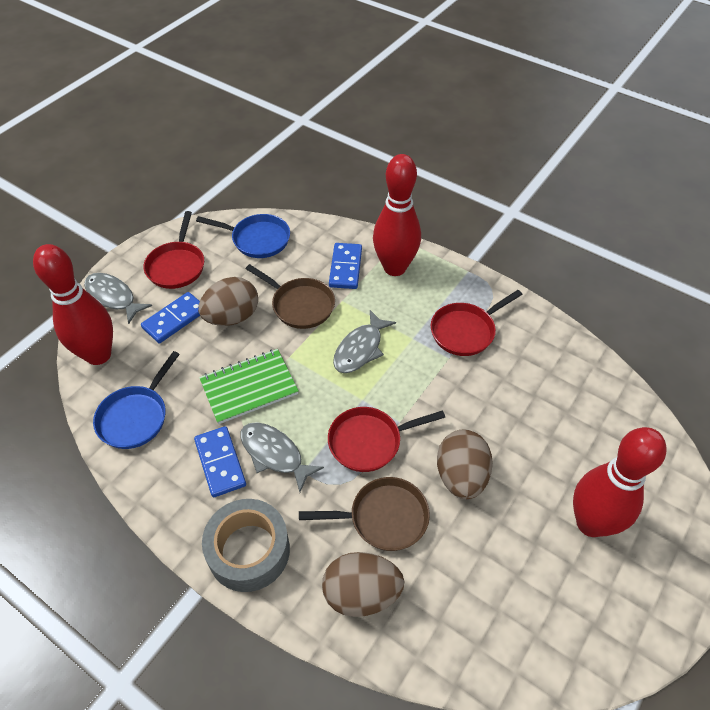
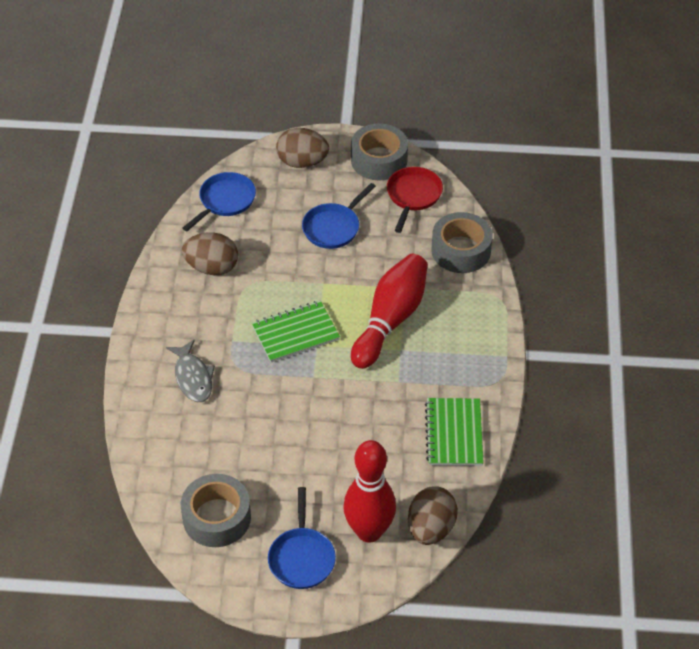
blue domino: 3 -> 0
blue pan: 2 -> 3
brown pan: 2 -> 0
green notebook: 1 -> 2
grey fish: 3 -> 1
grey tape: 1 -> 3
red bowling pin: 3 -> 2
red pan: 3 -> 1

